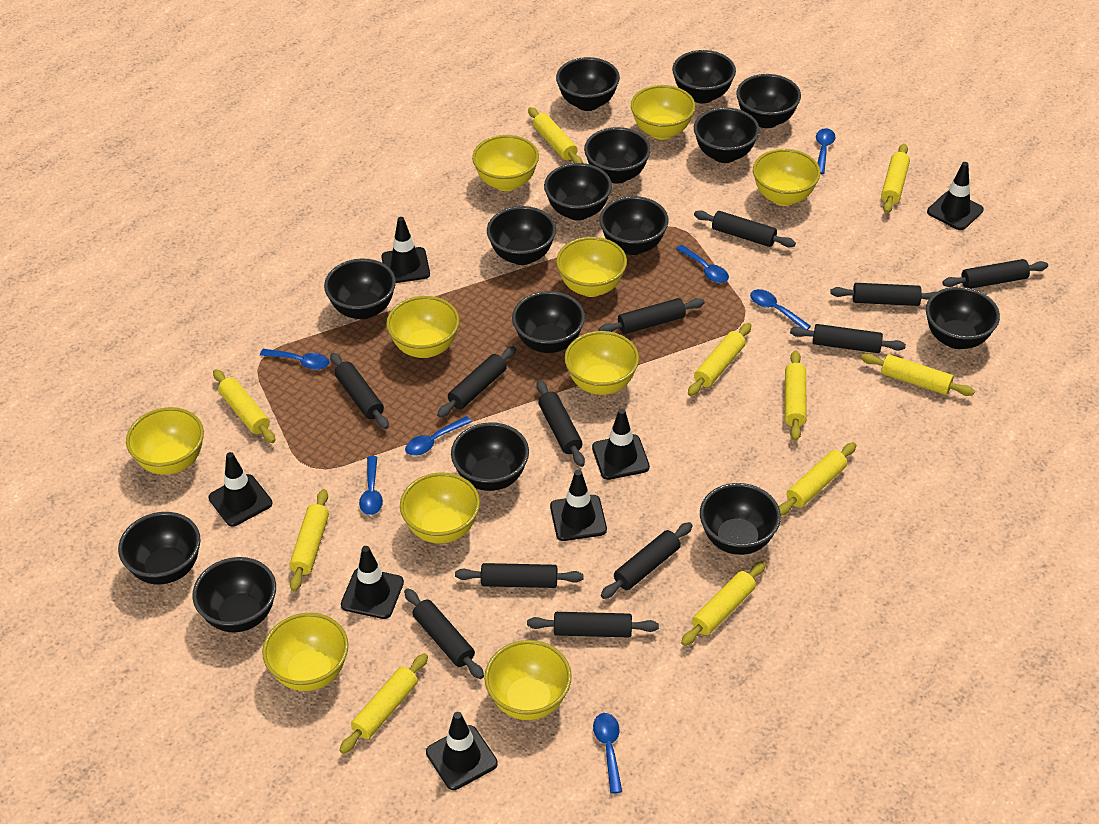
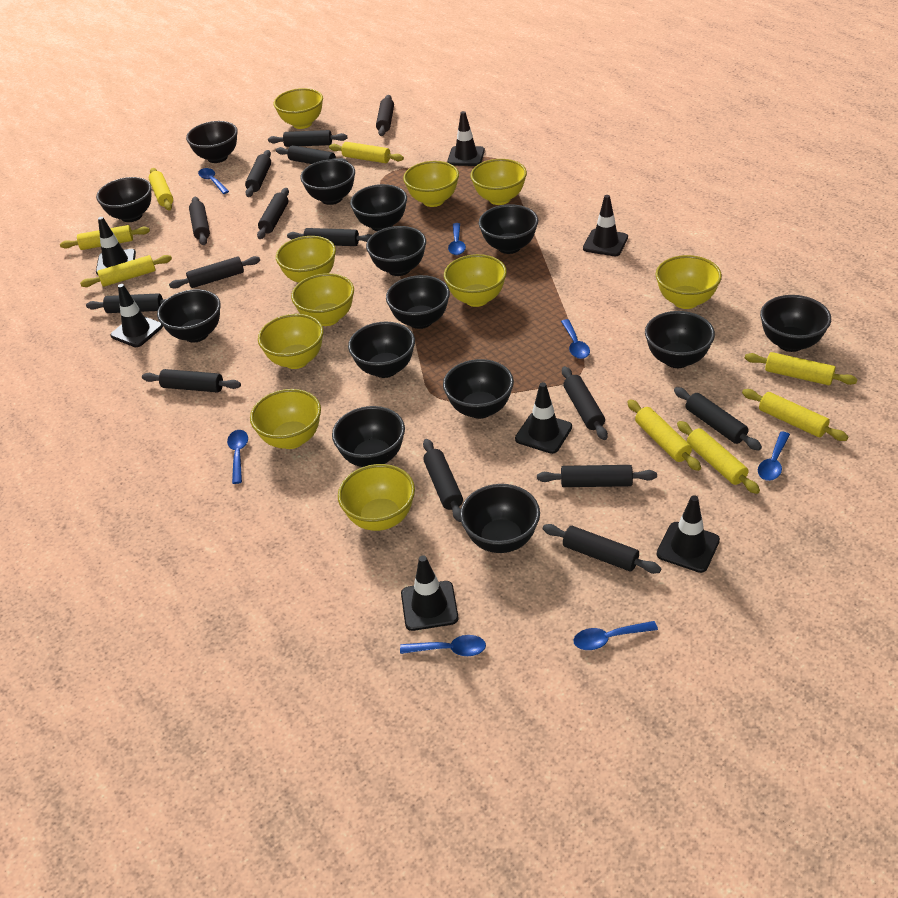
black bowl: 15 -> 14
black rolling pin: 12 -> 15
yellow rolling pin: 10 -> 8

